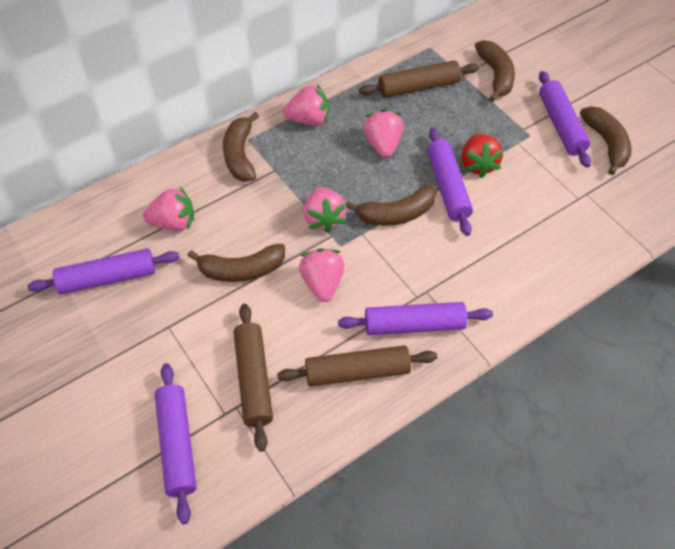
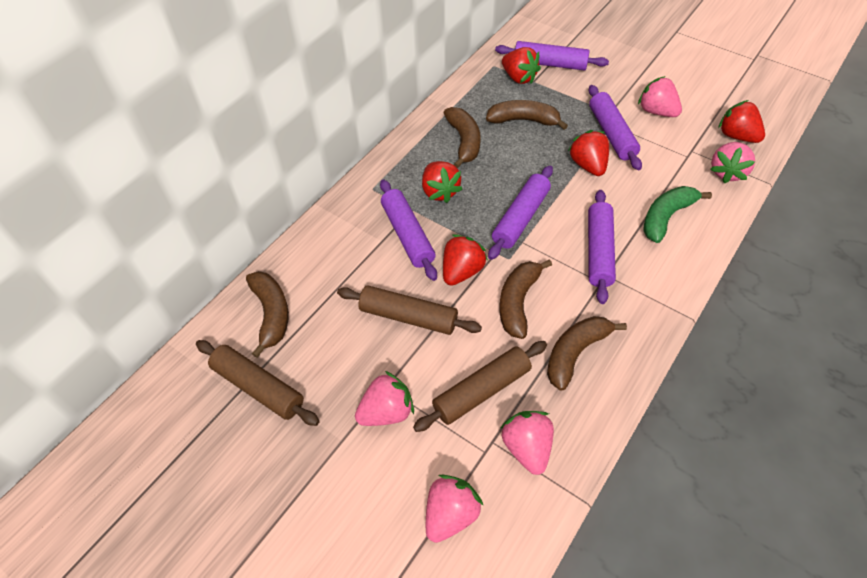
green banana: 0 -> 1
red strawberry: 1 -> 5

